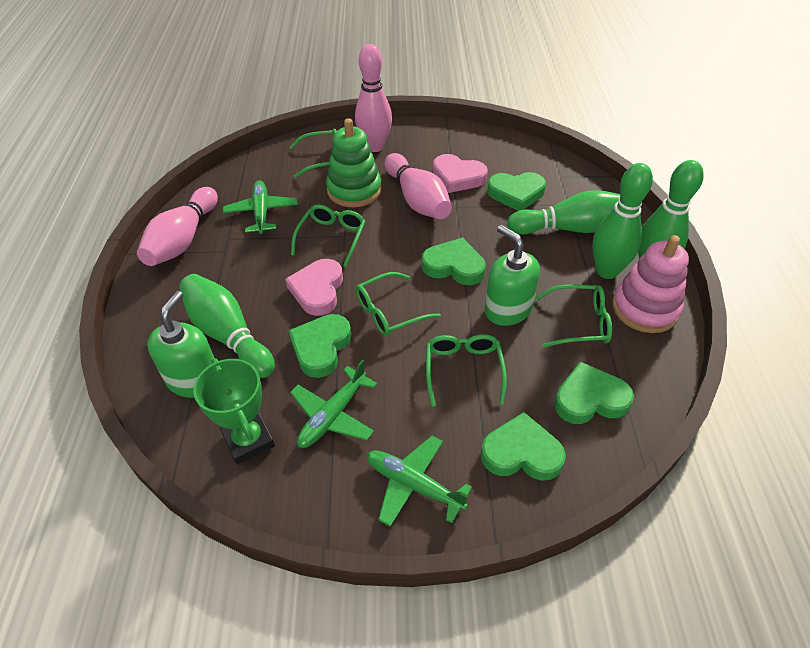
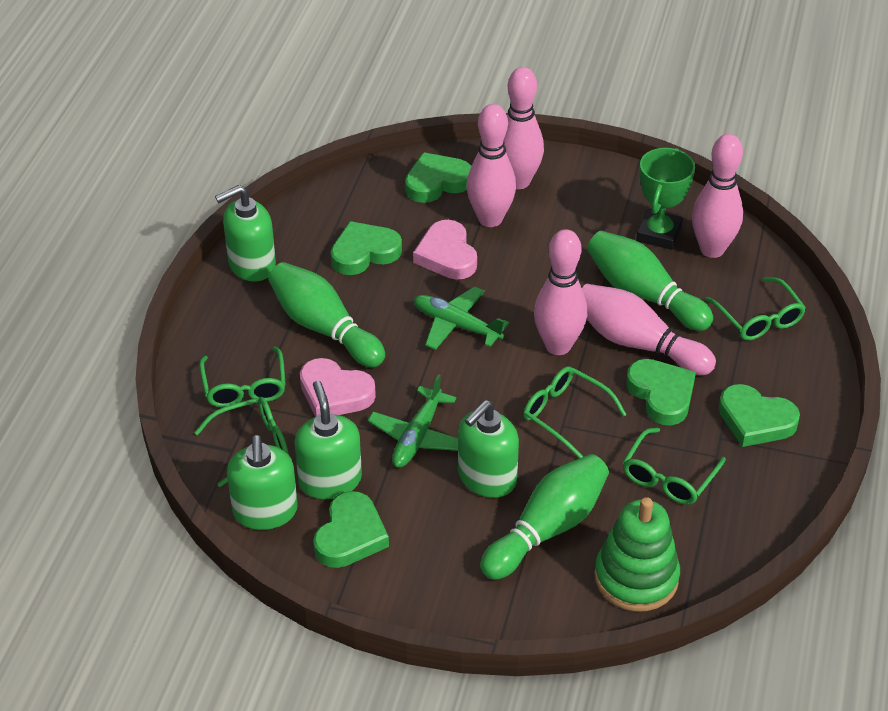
green bowling pin: 4 -> 3
green plane: 3 -> 2
green soap dispenser: 2 -> 4
pink bowling pin: 3 -> 5
pink stacking toy: 1 -> 0

